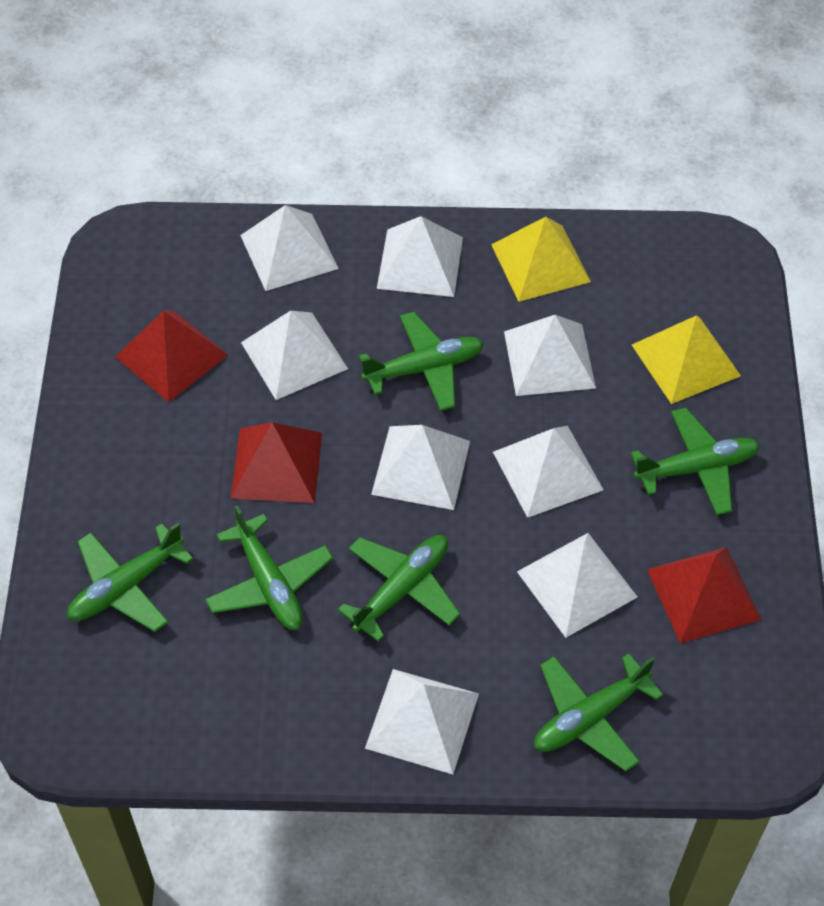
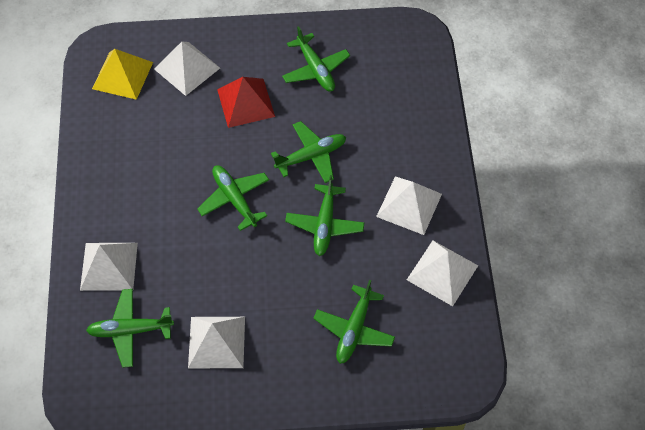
red pyramid: 3 -> 1
white pyramid: 8 -> 5
yellow pyramid: 2 -> 1

